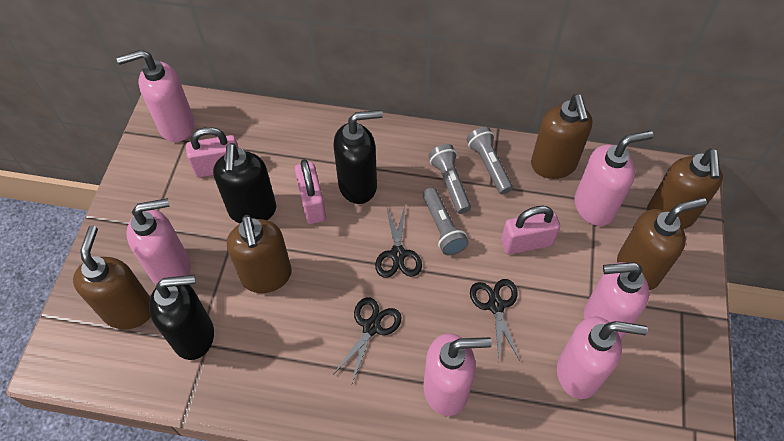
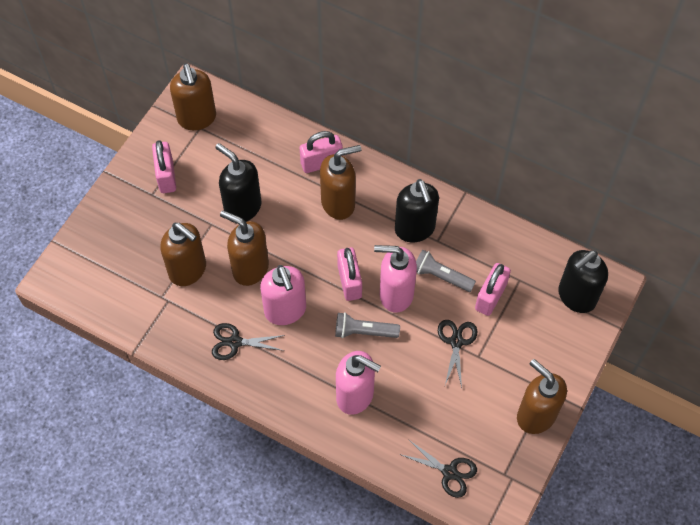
grey flashlight: 3 -> 2
pink padlock: 3 -> 4
pink soap dispenser: 6 -> 3

